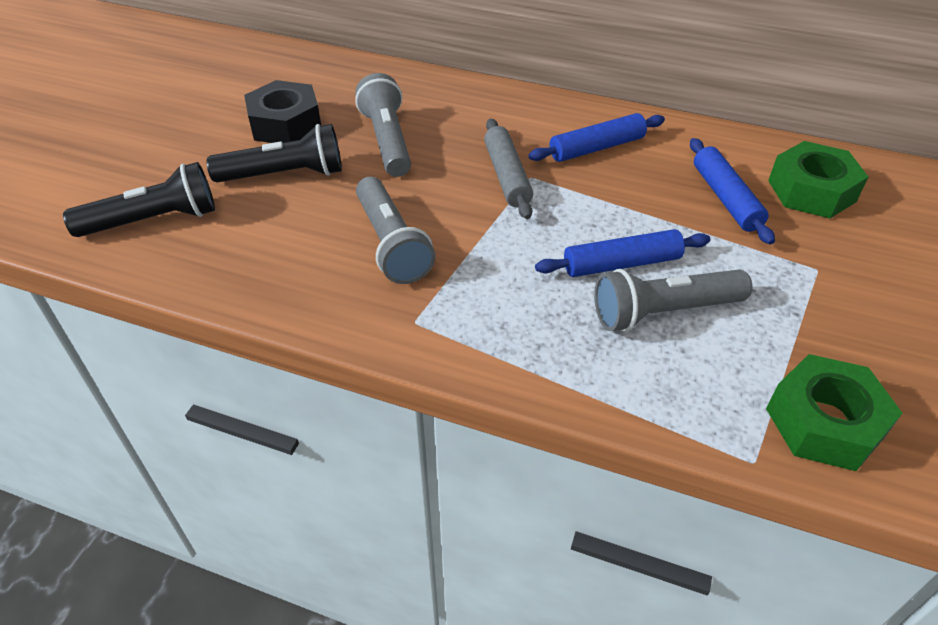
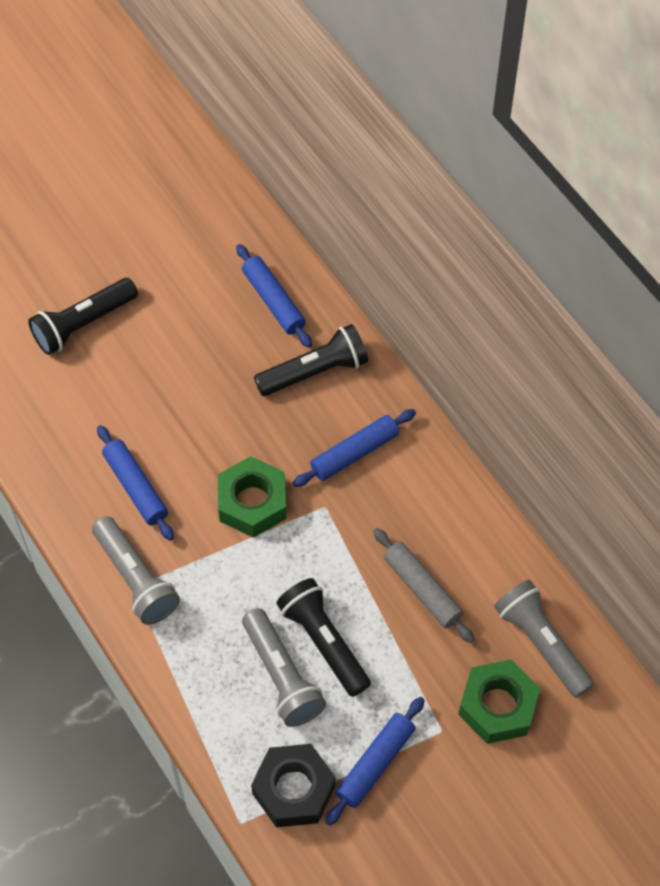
black flashlight: 2 -> 3
blue rolling pin: 3 -> 4

